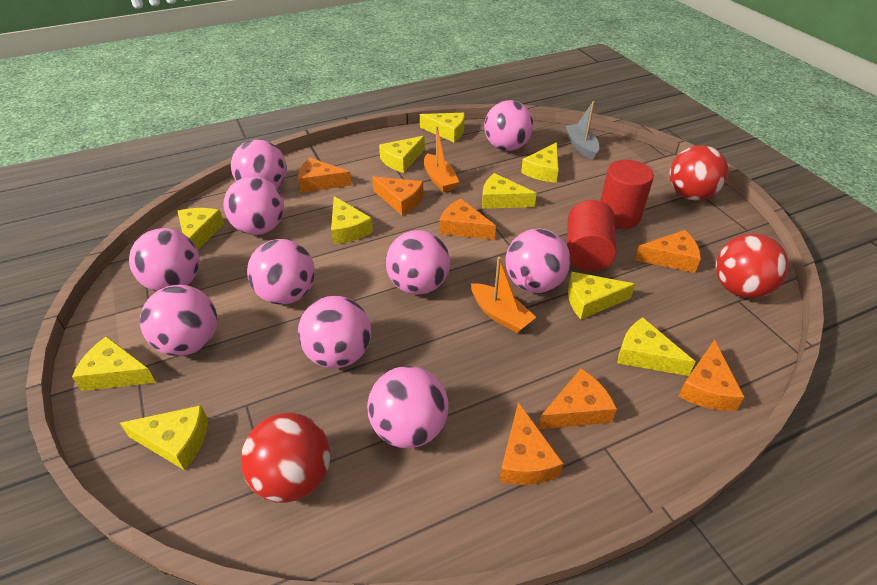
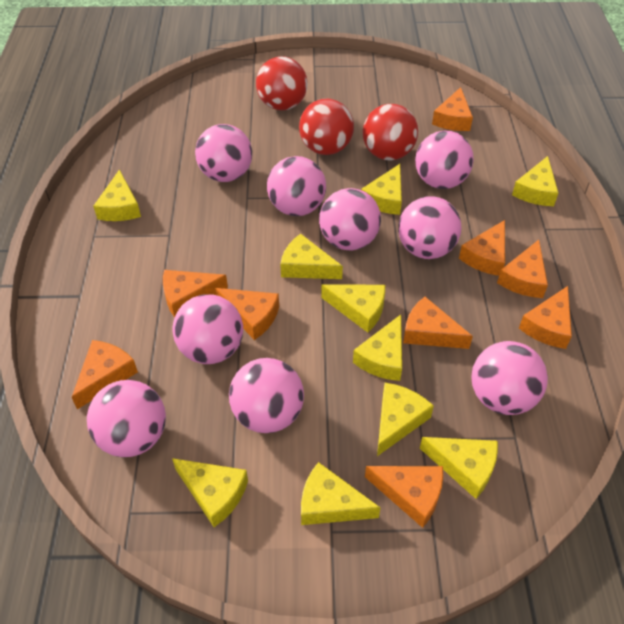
grey boat: 1 -> 0
orange boat: 2 -> 0
orange cheese: 7 -> 9
pink ball: 10 -> 9
red cylinder: 2 -> 0

